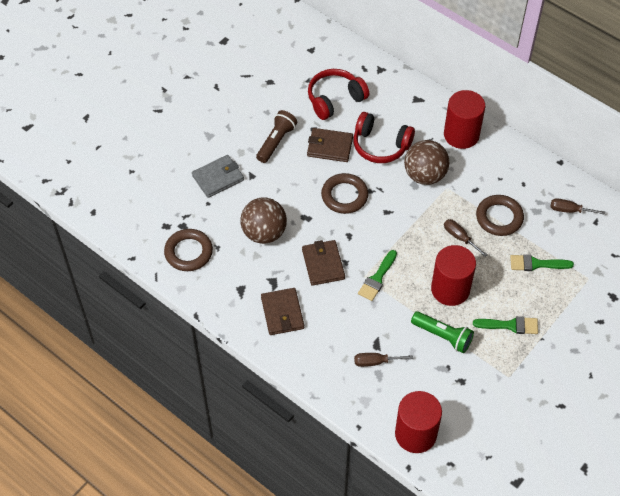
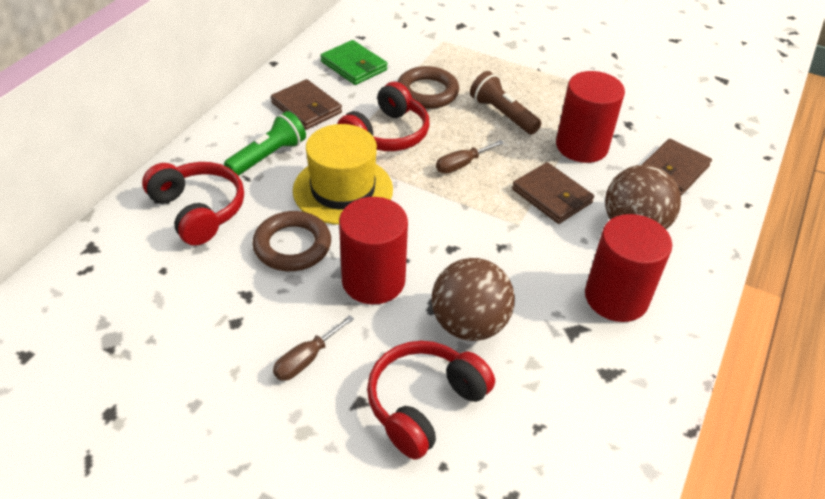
brown ring: 3 -> 2
brown screwdriver: 3 -> 2
green brush: 3 -> 0
green wallet: 0 -> 1
grey wallet: 1 -> 0
red headphones: 2 -> 3
yellow hat: 0 -> 1

